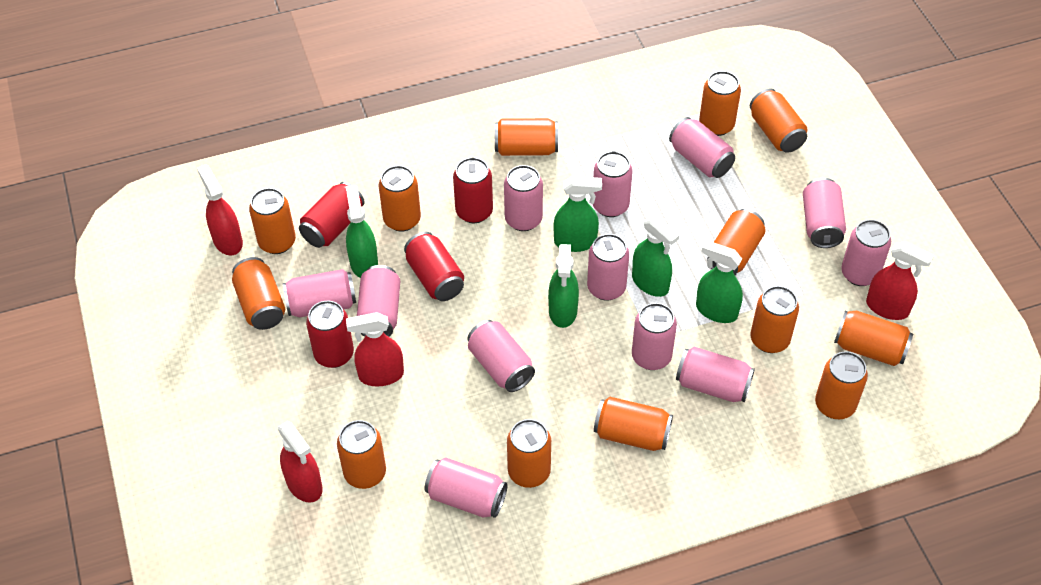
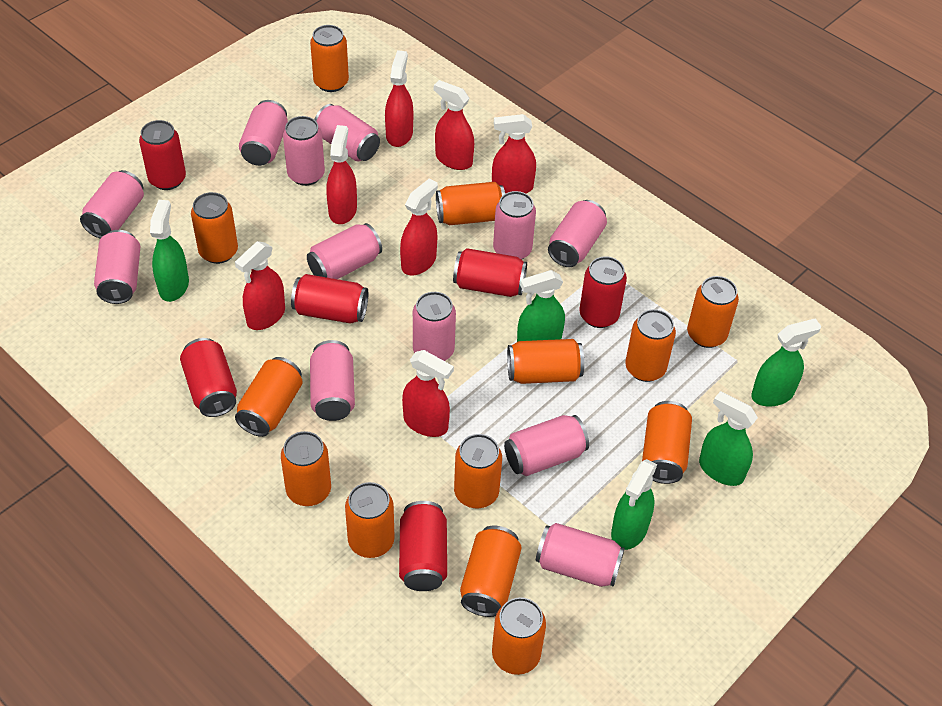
red can: 4 -> 6
red spray bottle: 4 -> 7

